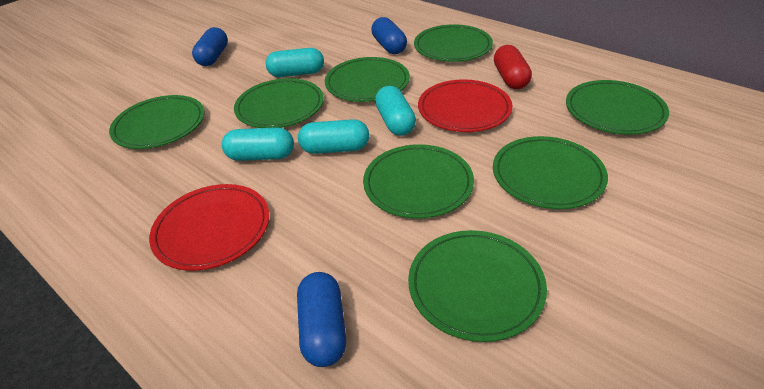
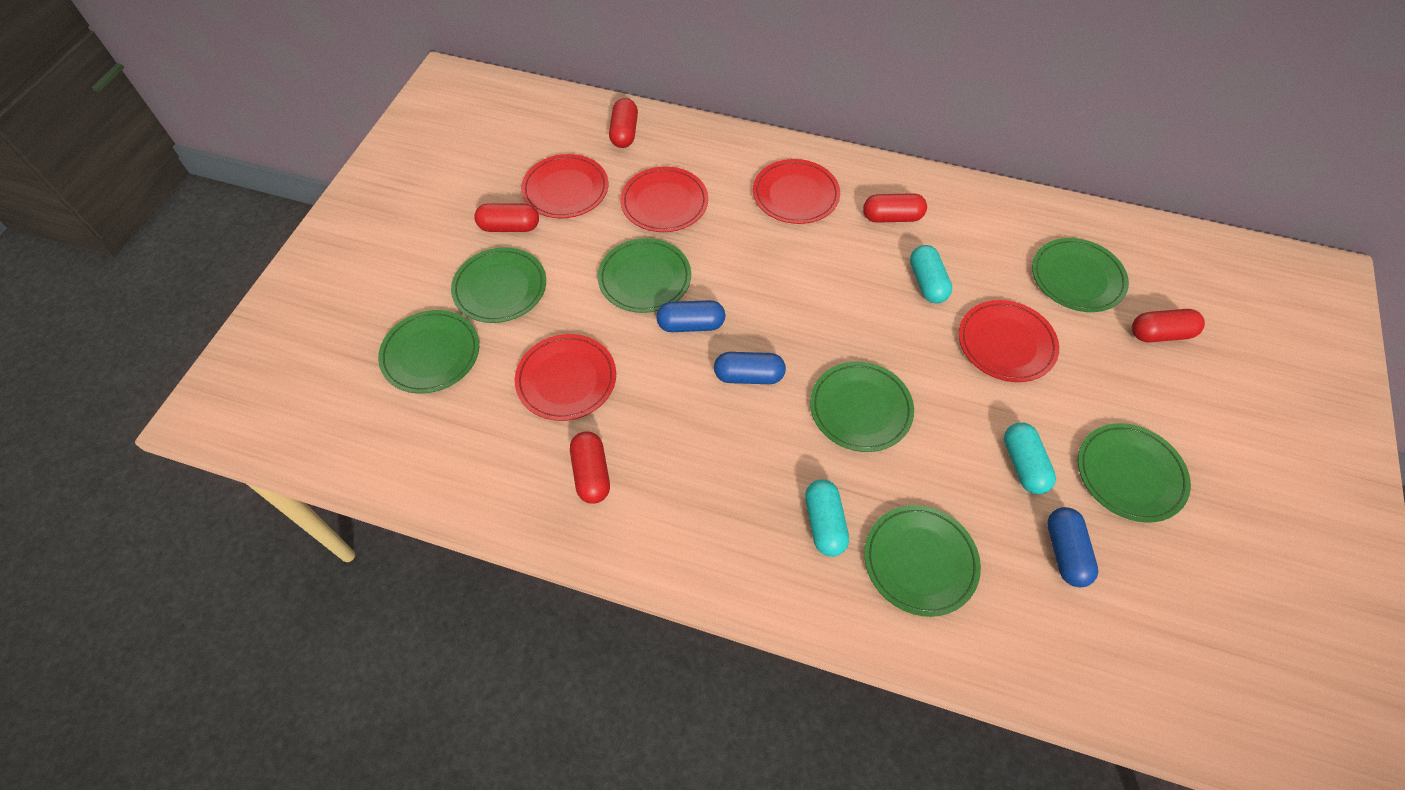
green plate: 8 -> 7
red capsule: 1 -> 5
red plate: 2 -> 5
turquoise capsule: 4 -> 3

